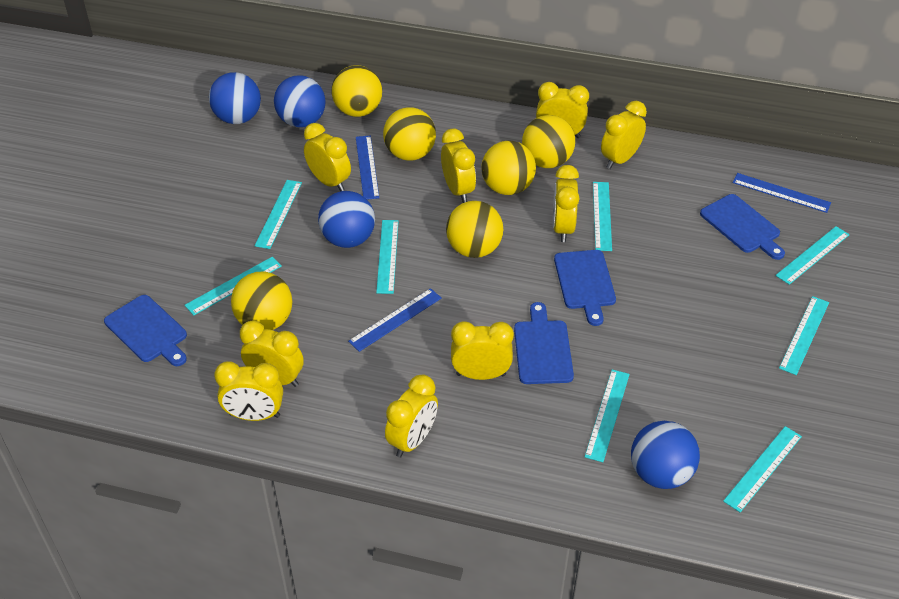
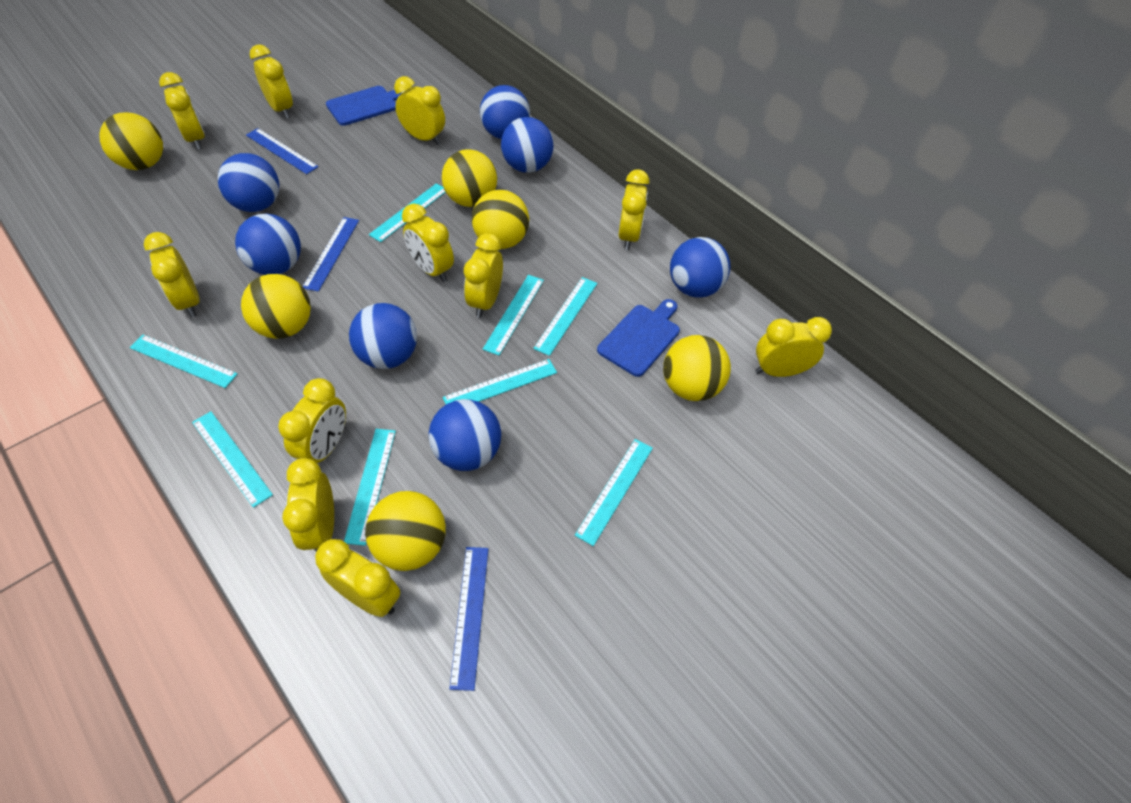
blue ball: 4 -> 7
blue cutting board: 4 -> 2
yellow clock: 9 -> 11

